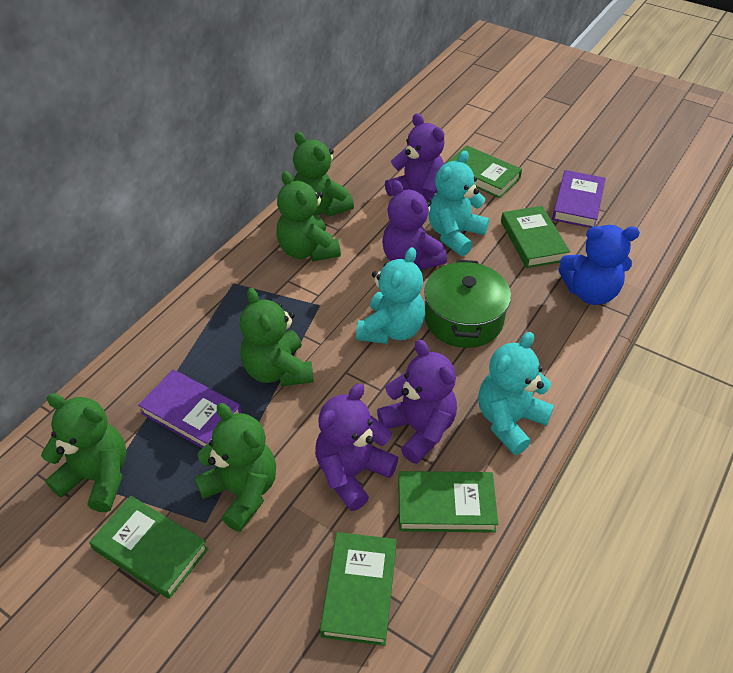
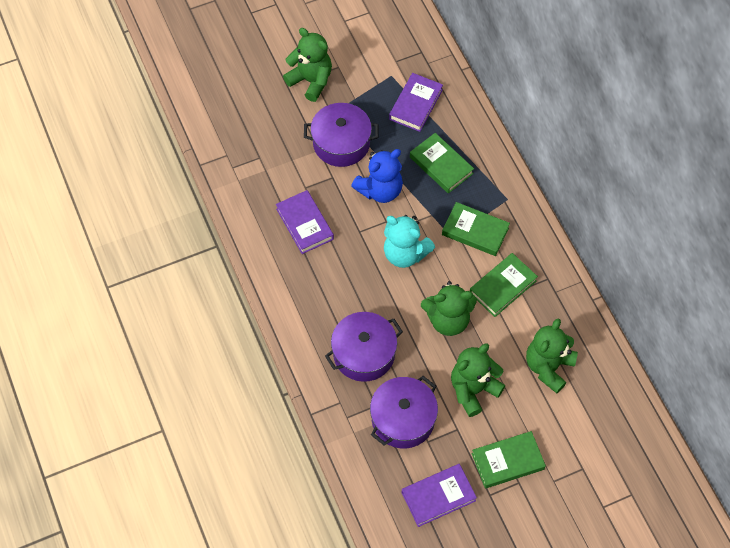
green book: 5 -> 4
green pot: 1 -> 0
green teddy bear: 5 -> 4
purple book: 2 -> 3
purple pot: 0 -> 3
purple teddy bear: 4 -> 0
turquoise teddy bear: 3 -> 1

